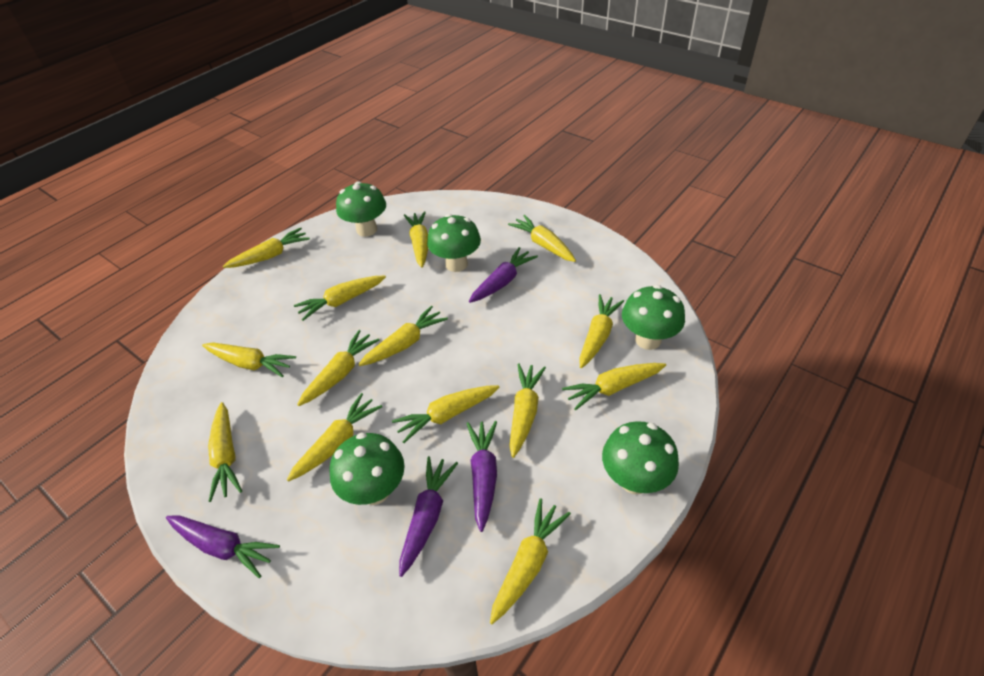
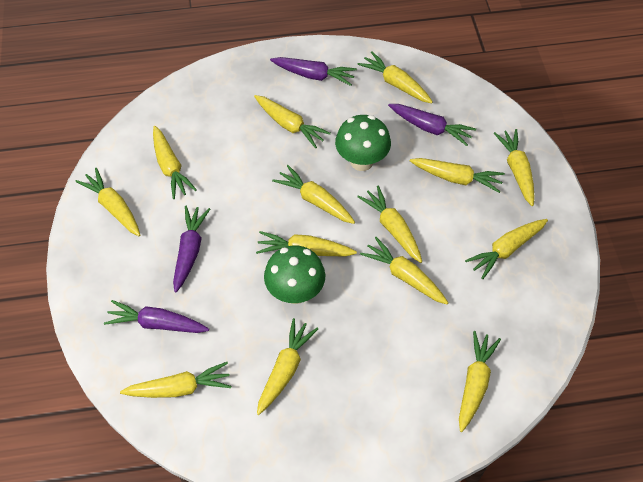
green mushroom: 5 -> 2

